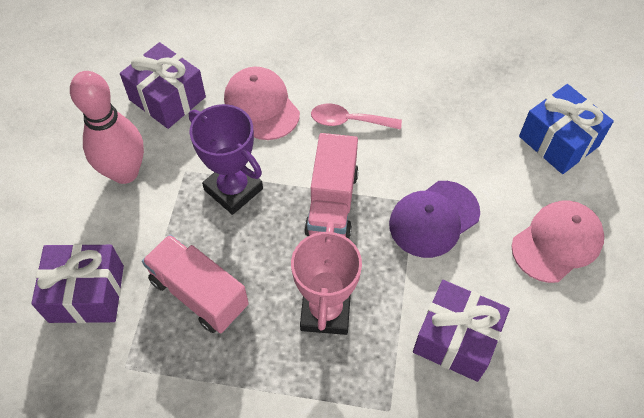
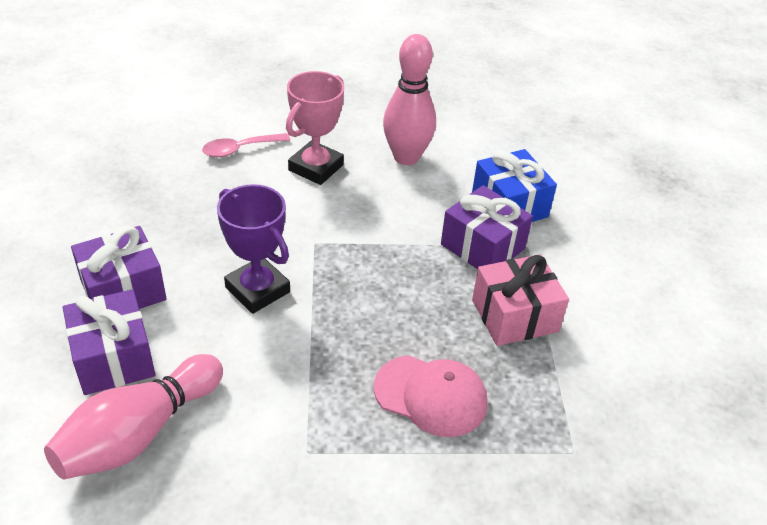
pink bowling pin: 1 -> 2
pink cap: 2 -> 1
pink gift: 0 -> 1
pink truck: 2 -> 0
purple cap: 1 -> 0

